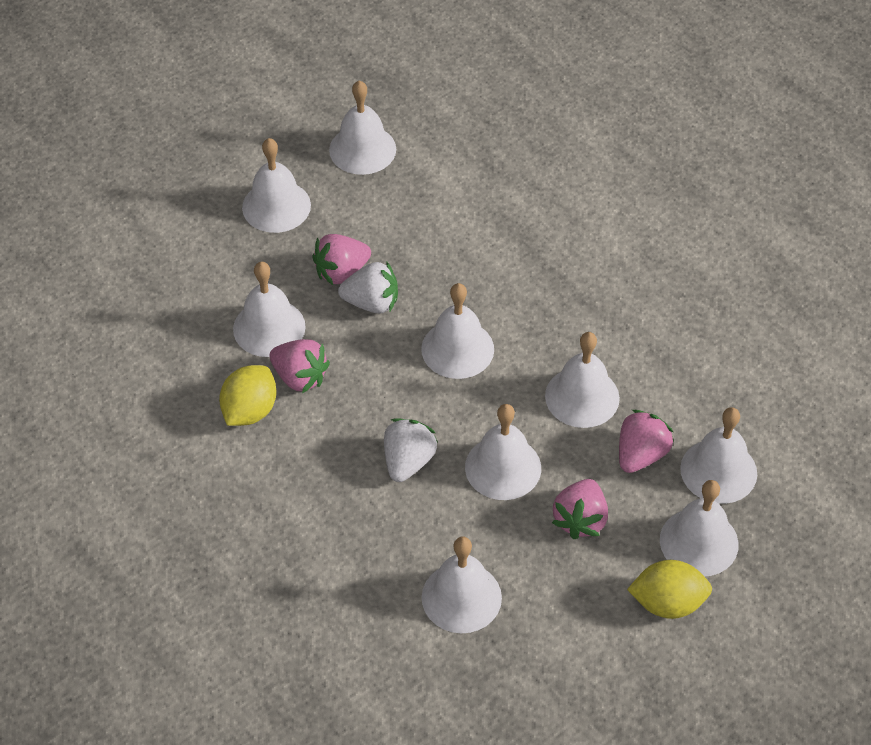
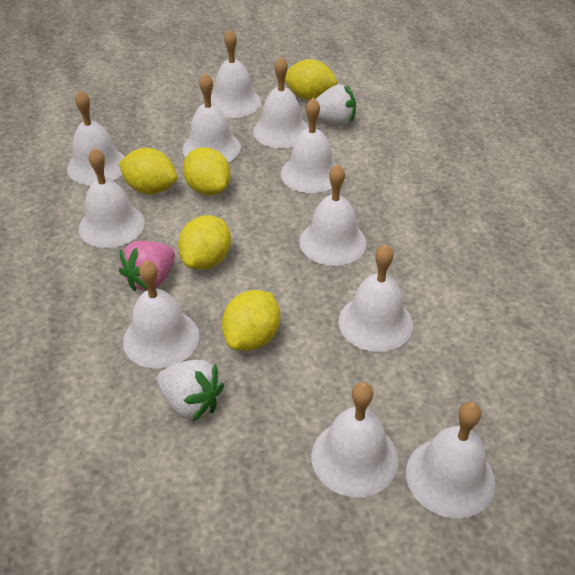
pink strawberry: 4 -> 1
white bell: 9 -> 11
yellow lemon: 2 -> 5

